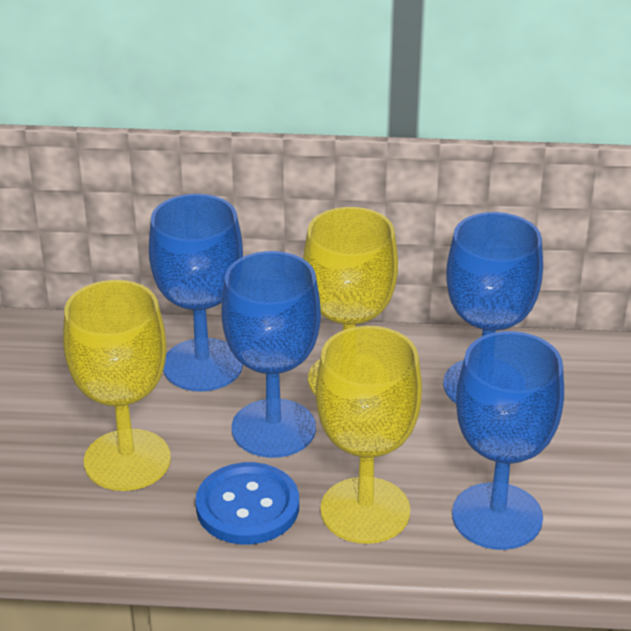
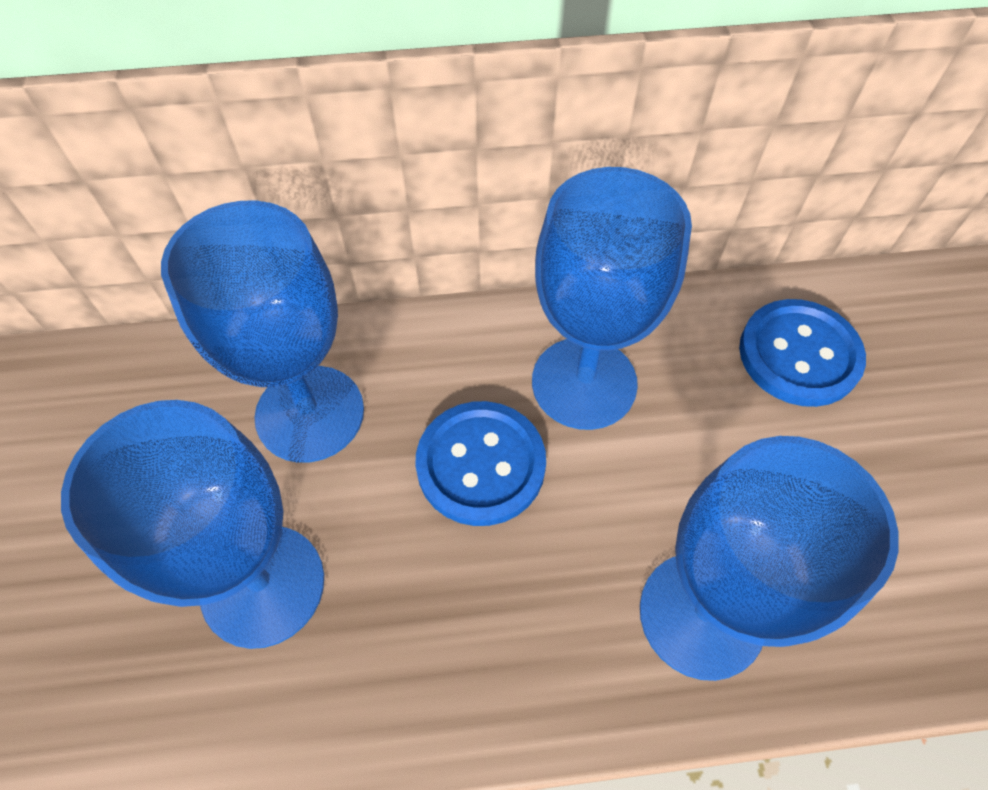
blue button: 1 -> 2
yellow goblet: 3 -> 0

